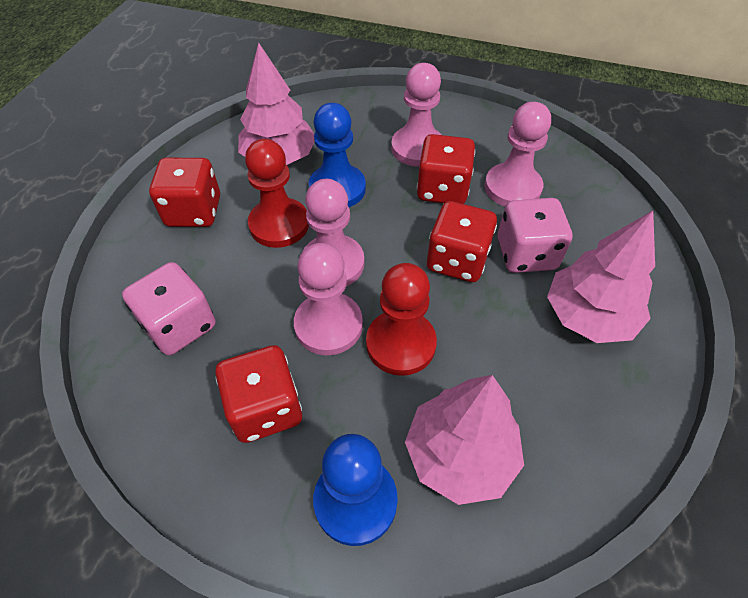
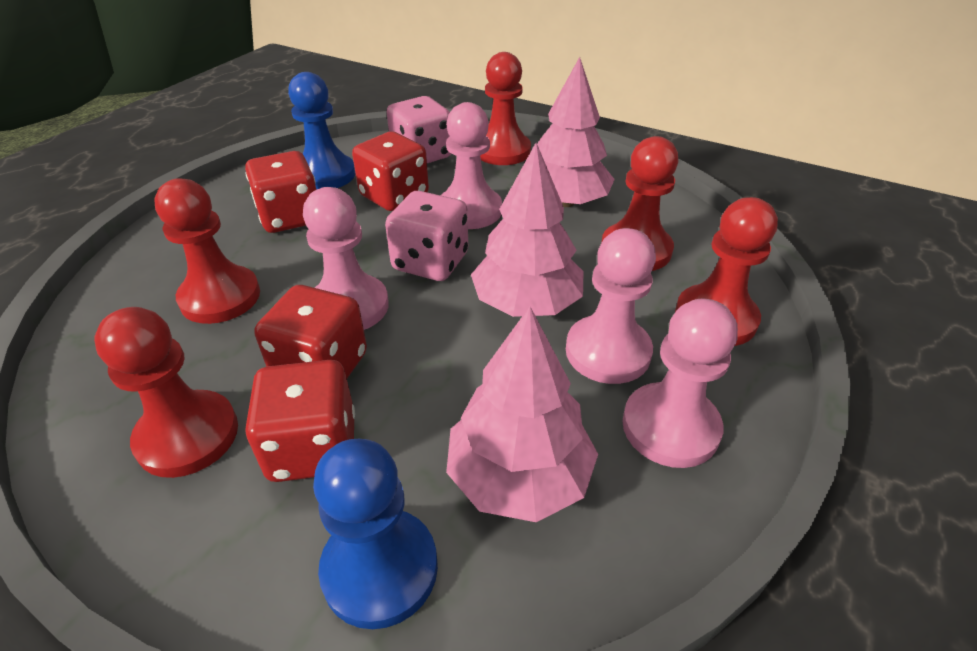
red pawn: 2 -> 5

